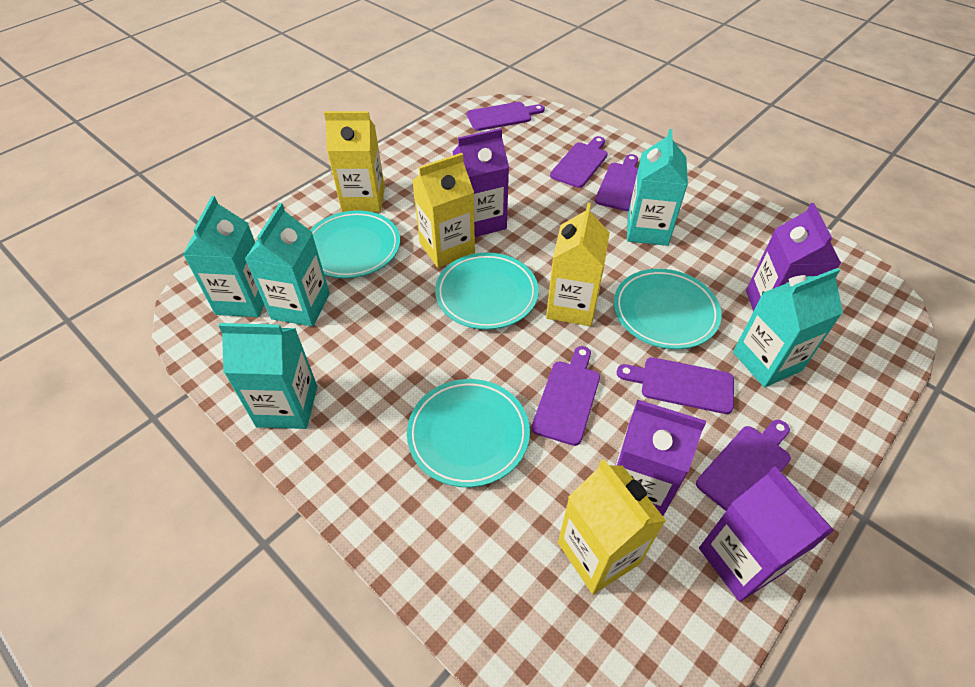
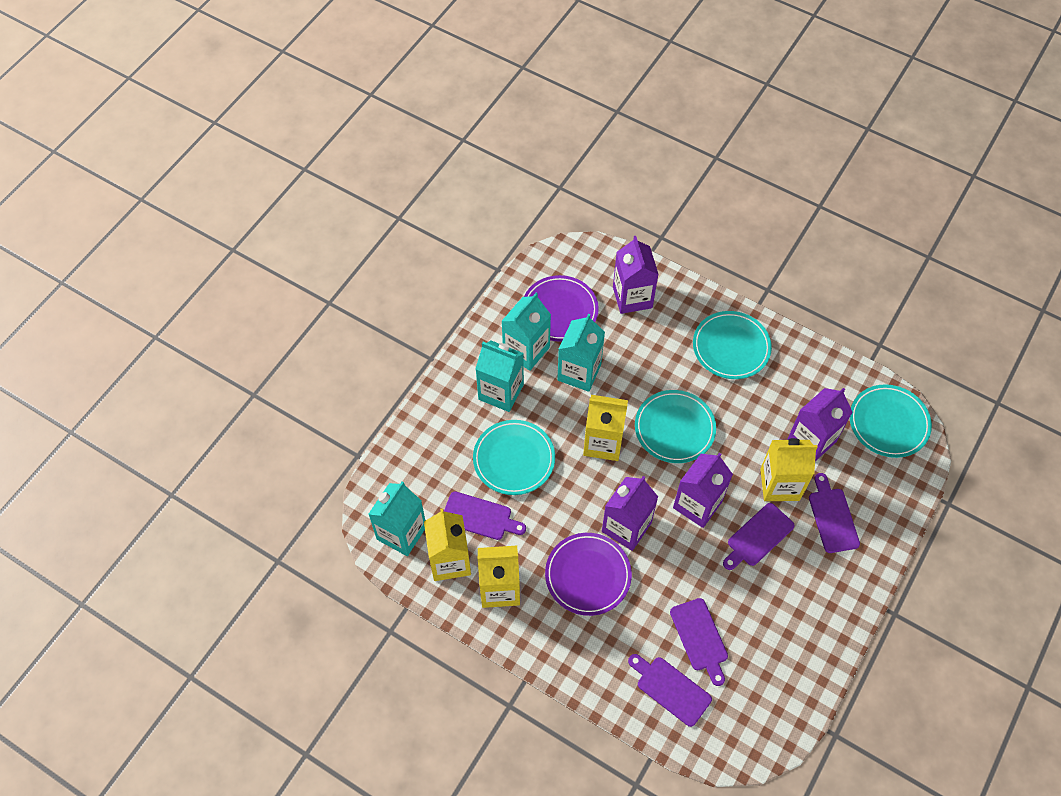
purple cutting board: 6 -> 5
purple plate: 0 -> 2
turquoise carton: 5 -> 4

